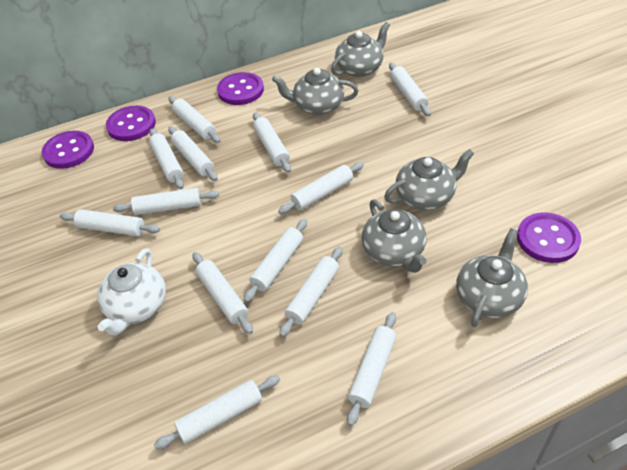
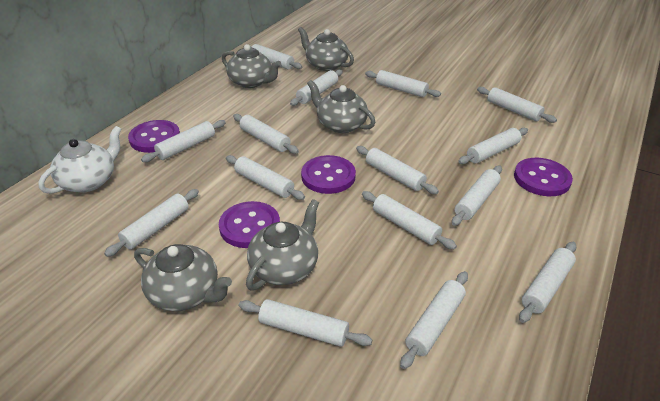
white rolling pin: 13 -> 15

